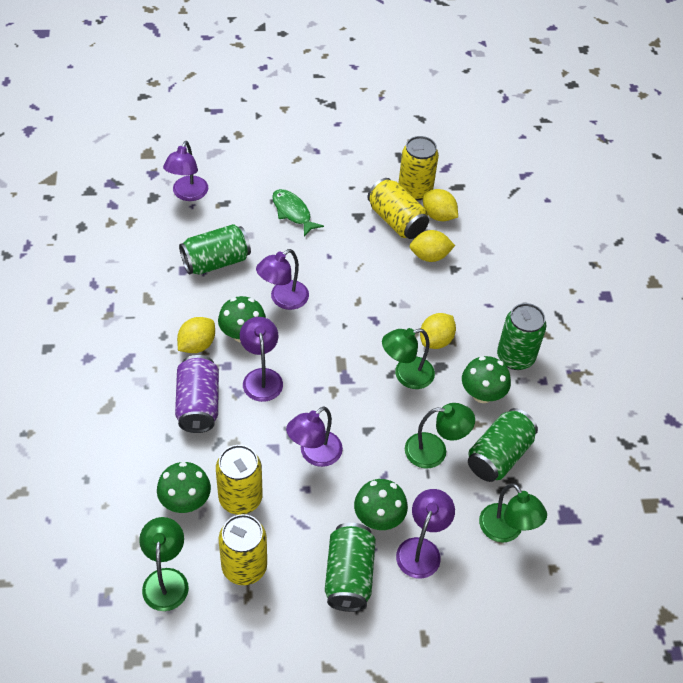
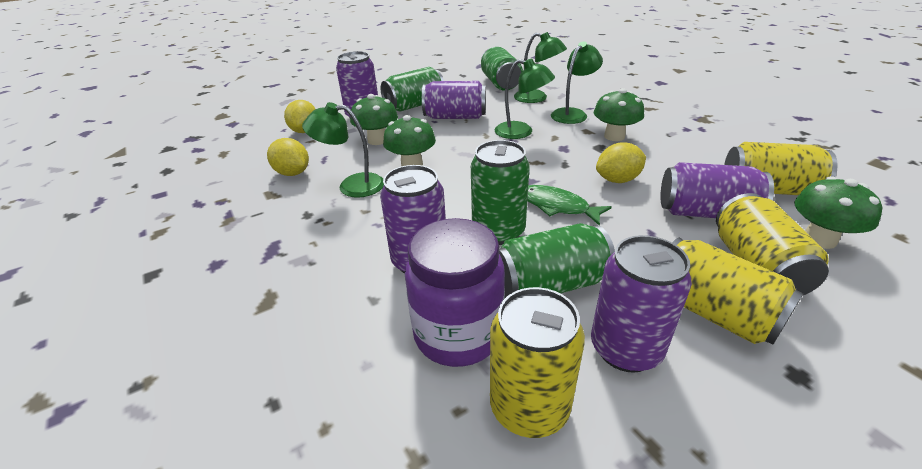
purple can: 1 -> 5
purple jar: 0 -> 1
purple lamp: 5 -> 0
yellow lemon: 4 -> 3

